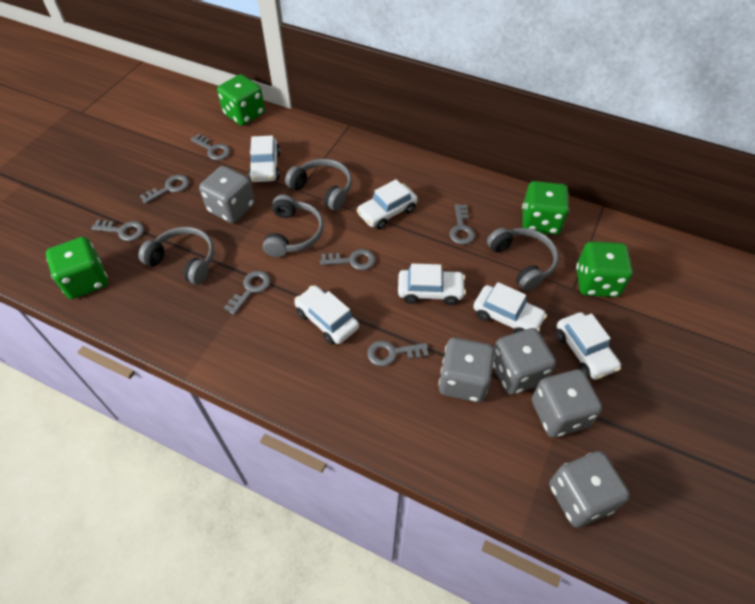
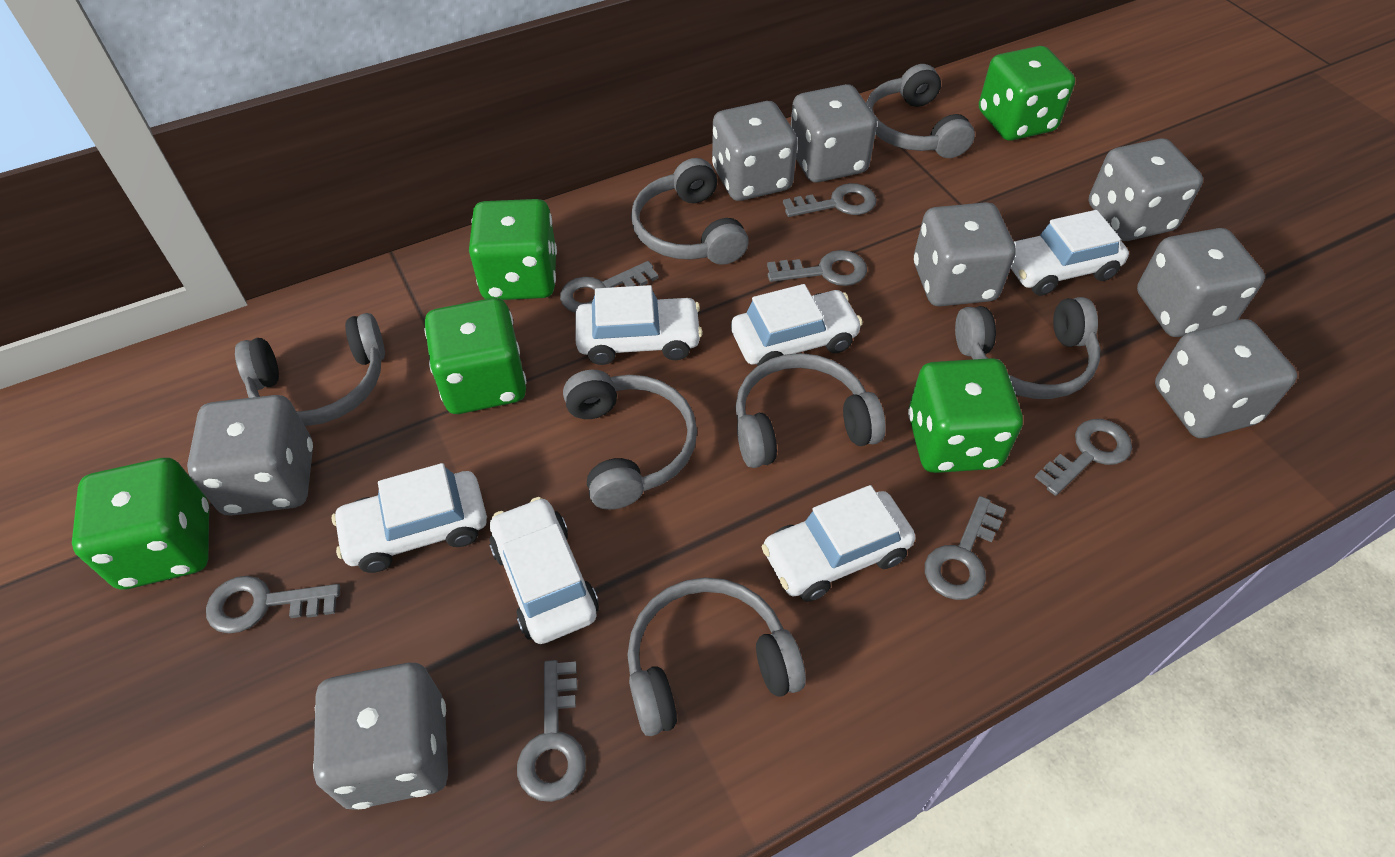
green dice: 4 -> 5
grey dice: 5 -> 8
grey headphones: 4 -> 7

